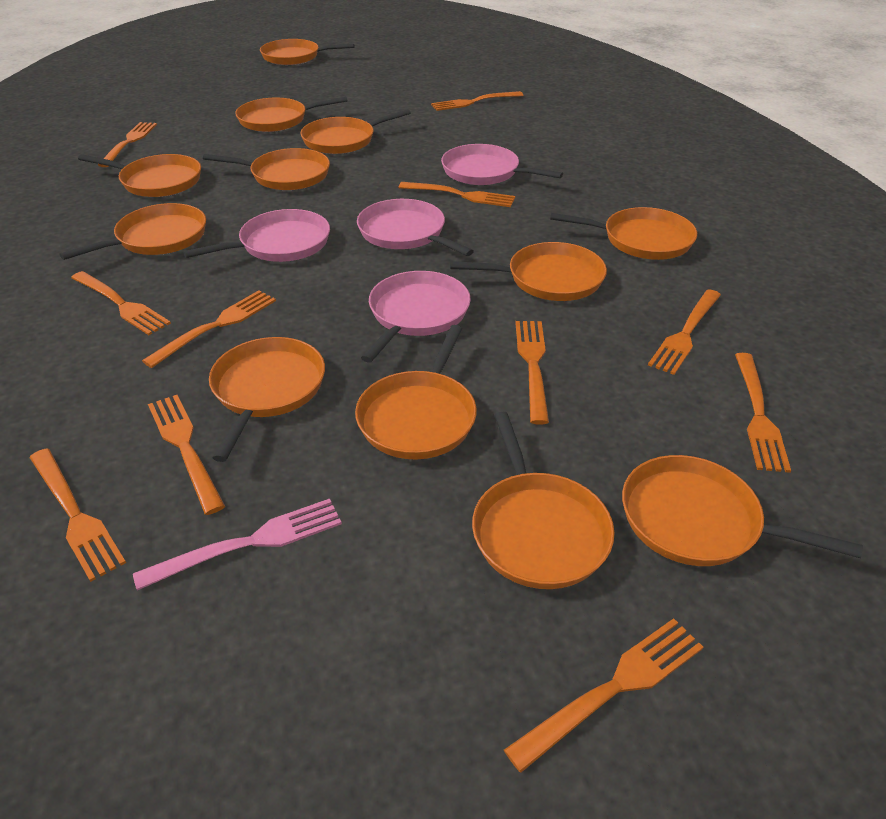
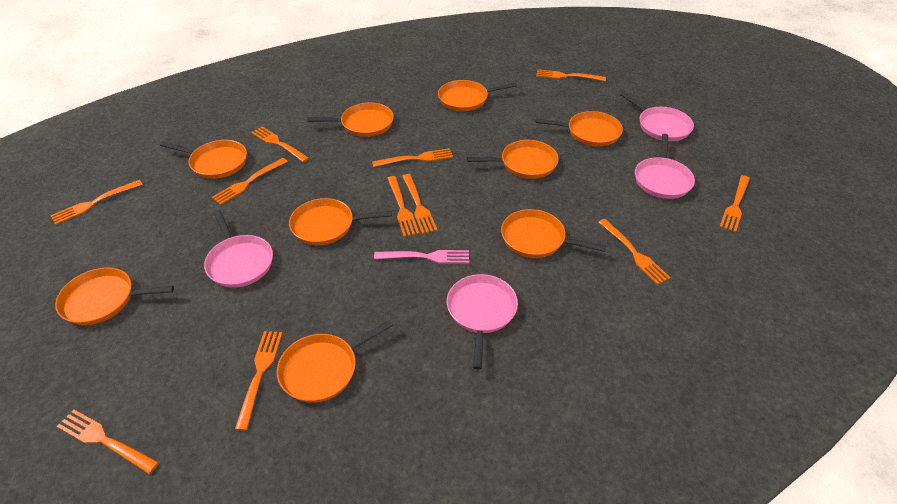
orange pan: 12 -> 9

